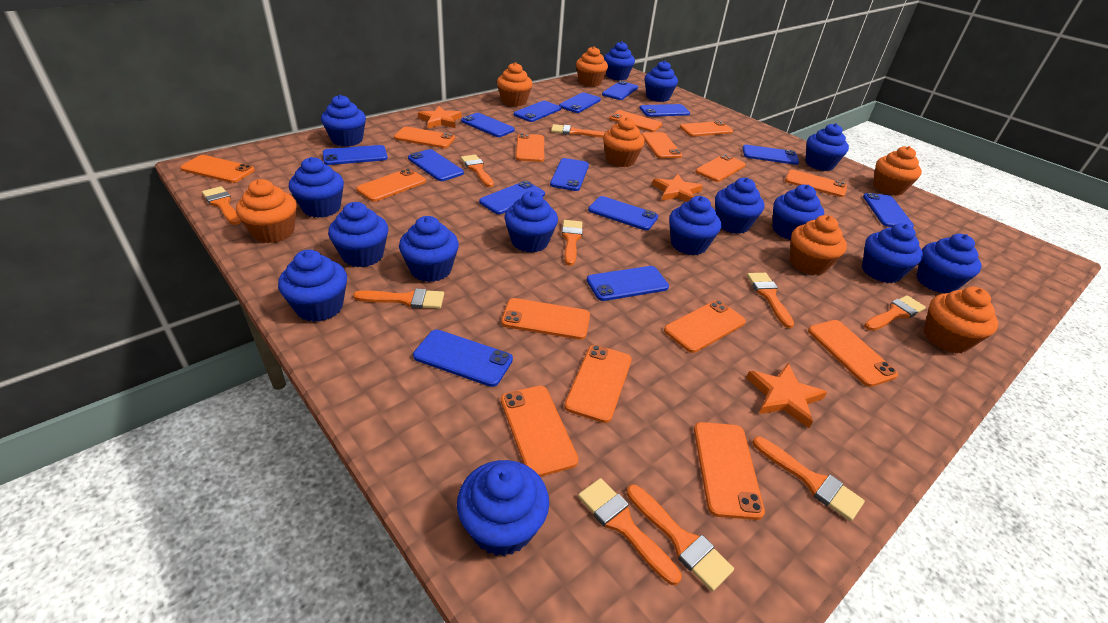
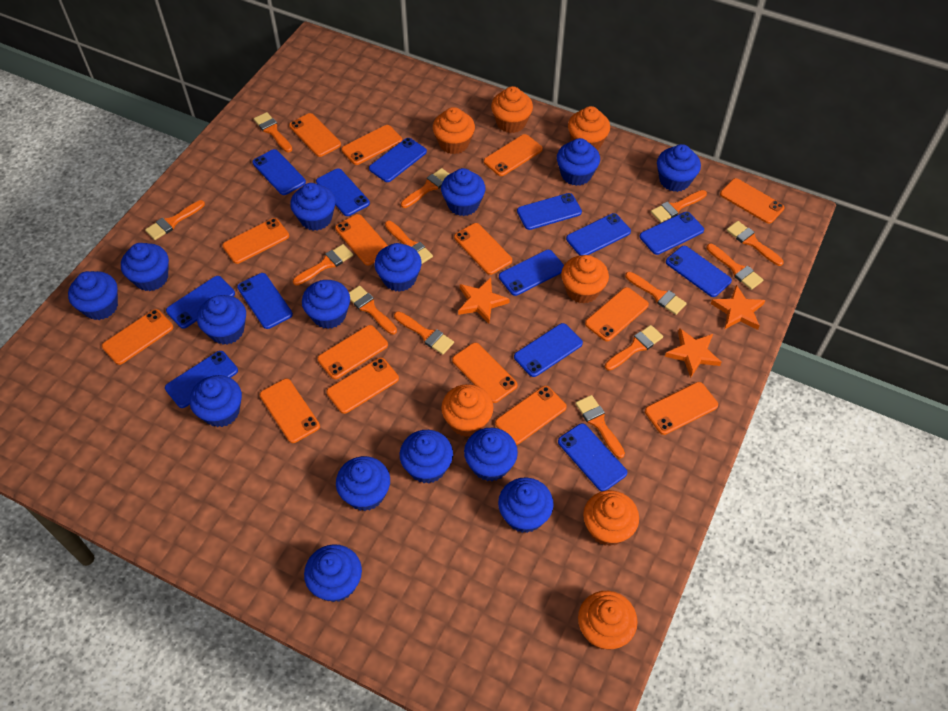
blue phone: 14 -> 13
orange brush: 10 -> 13

